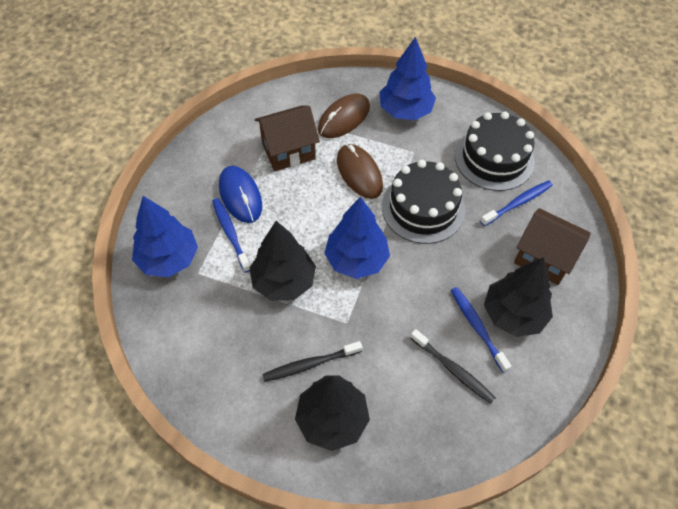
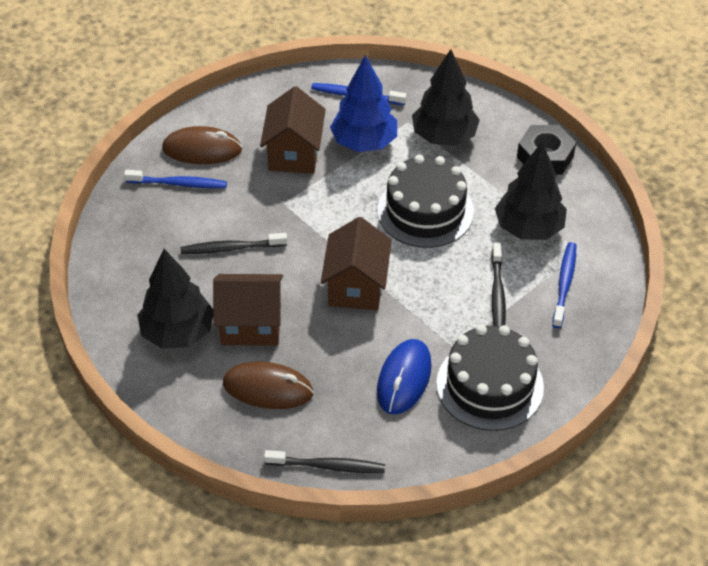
black nut: 0 -> 1
black toothbrush: 2 -> 3
blue tree: 3 -> 1
brown house: 2 -> 3

